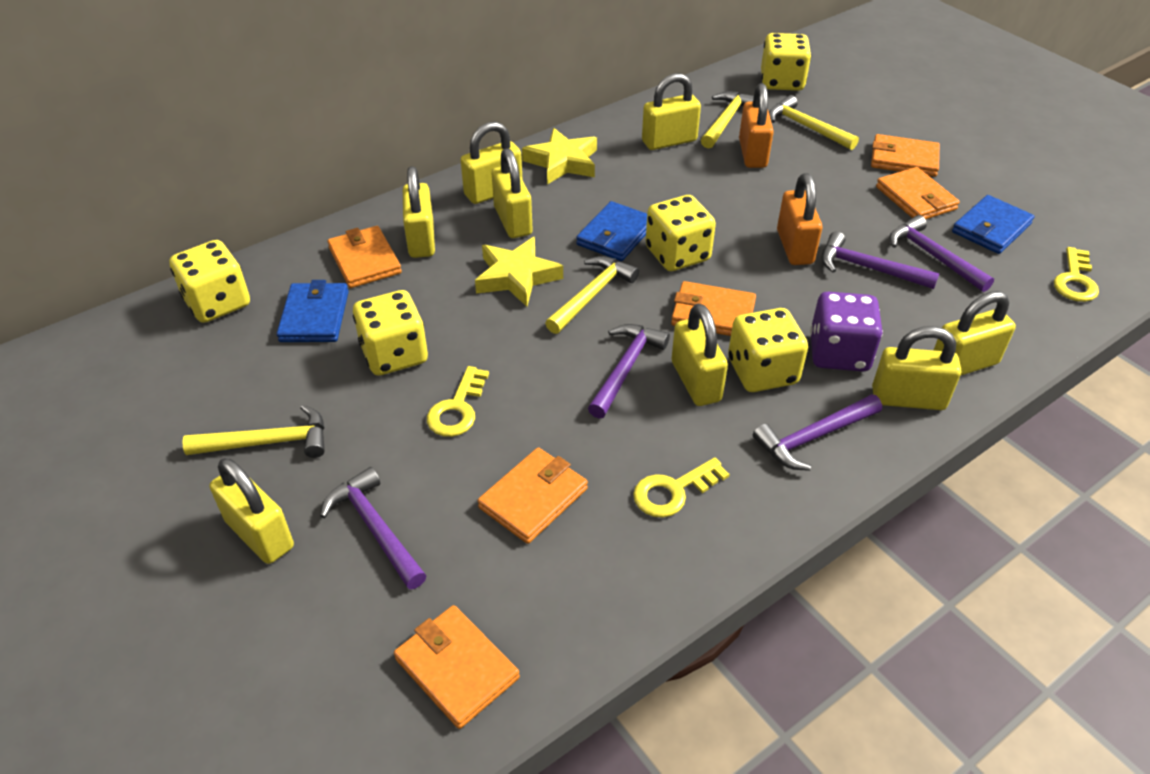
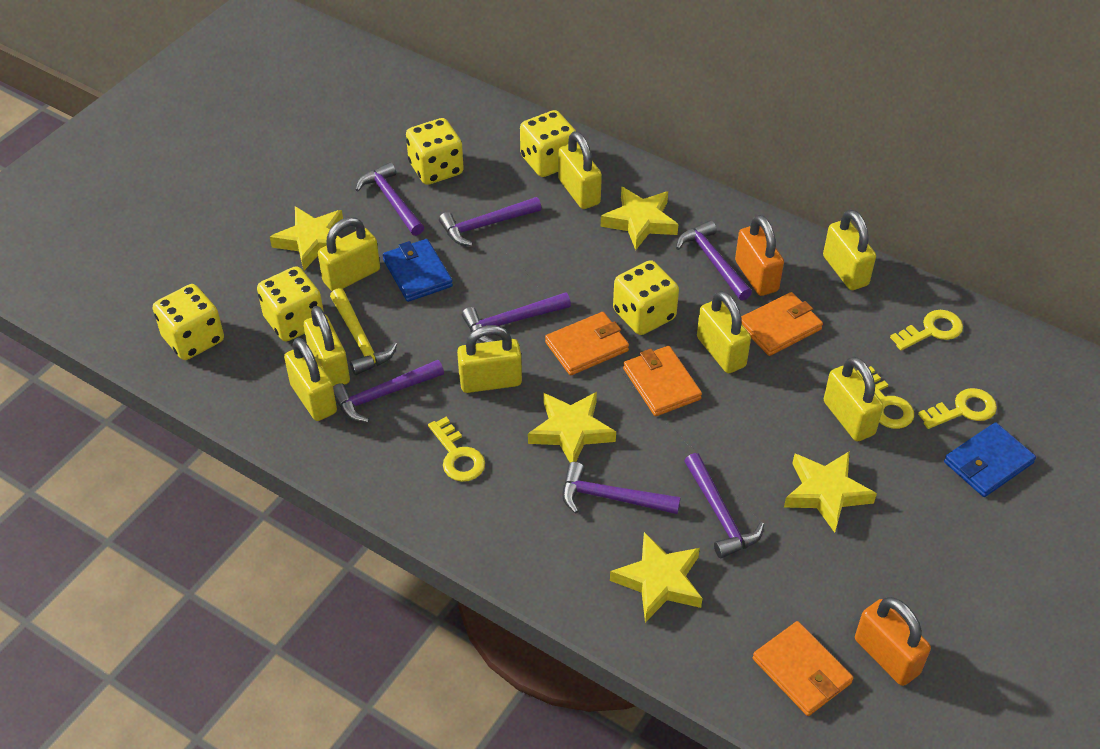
blue wallet: 3 -> 2
orange wallet: 6 -> 4
purple dice: 1 -> 0
purple hammer: 5 -> 7
yellow hammer: 4 -> 1
yellow key: 3 -> 4
yellow star: 2 -> 5

